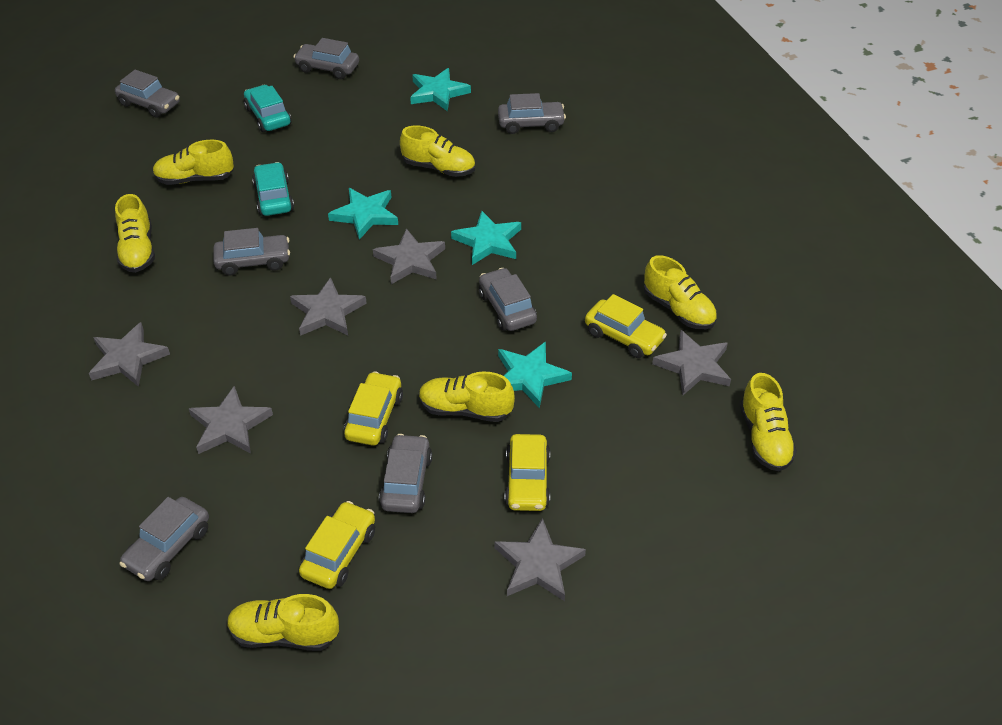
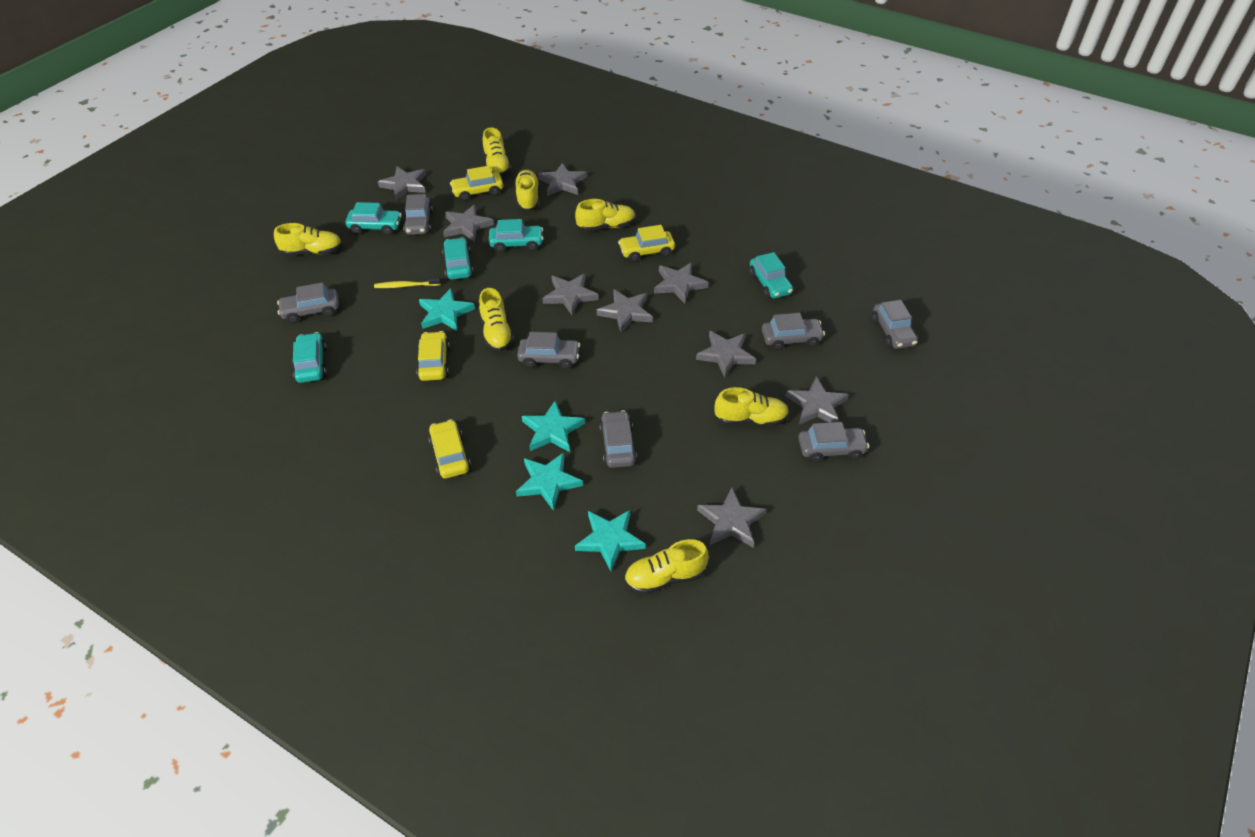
grey star: 6 -> 9
turquoise car: 2 -> 5
yellow toothbrush: 0 -> 1

